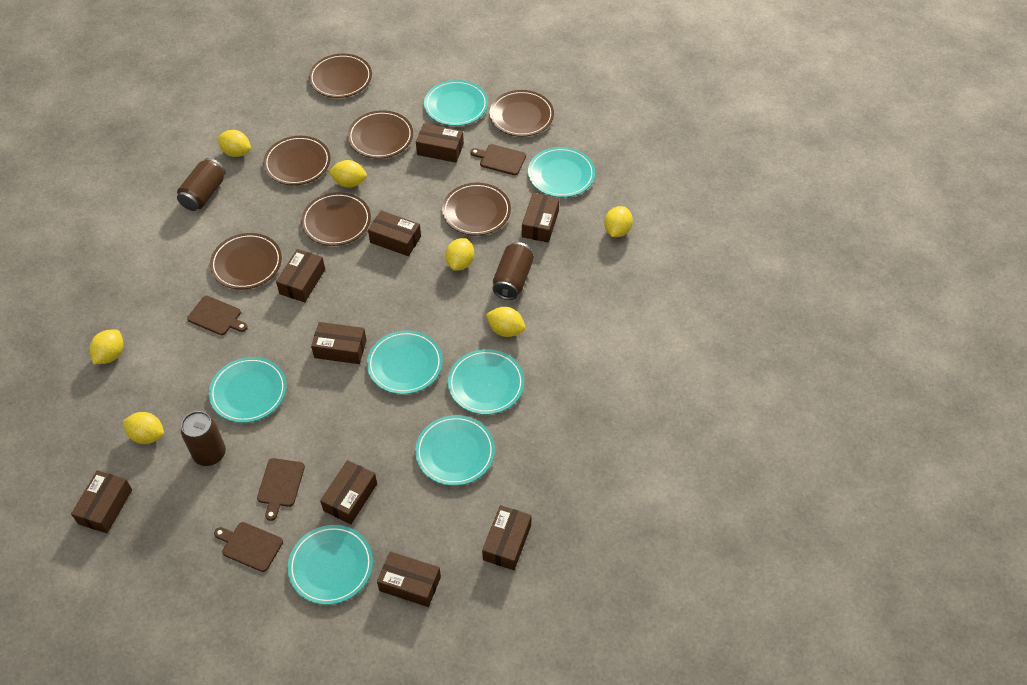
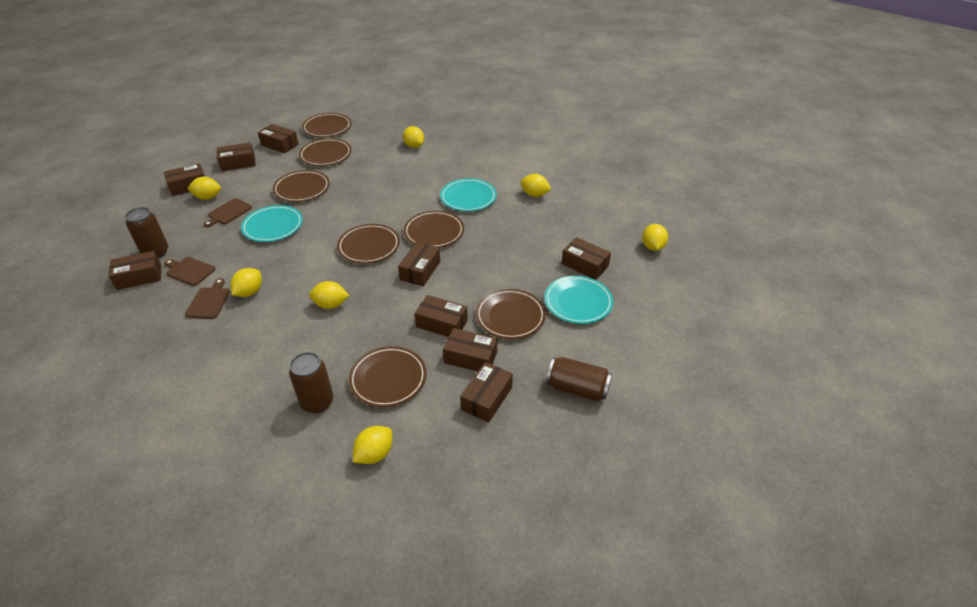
brown cutting board: 4 -> 3
turquoise plate: 7 -> 3

